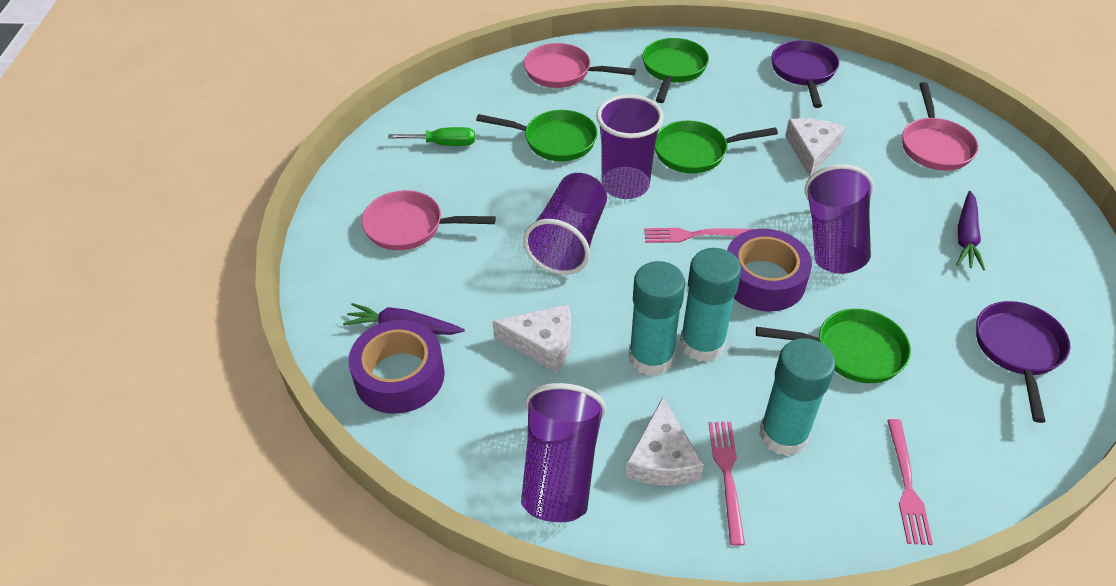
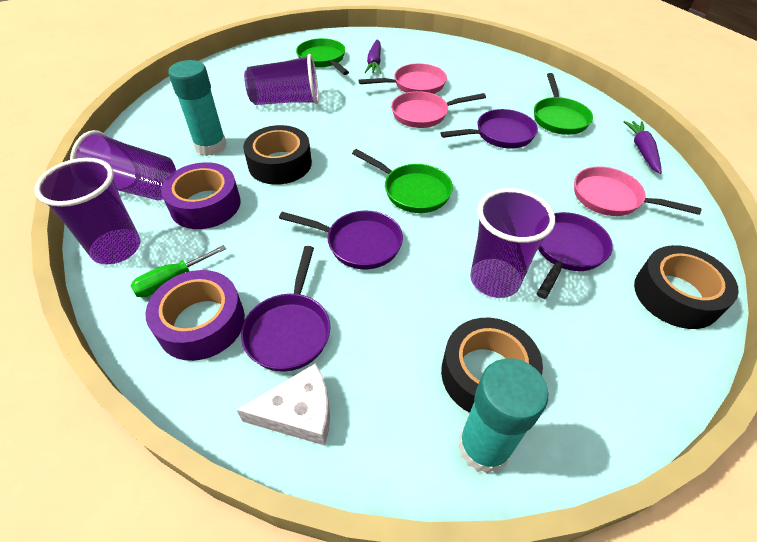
black tape: 0 -> 3
green pan: 4 -> 3
pink fork: 3 -> 0
purple pan: 2 -> 4
turquoise glue stick: 3 -> 2
white cheese: 3 -> 1

